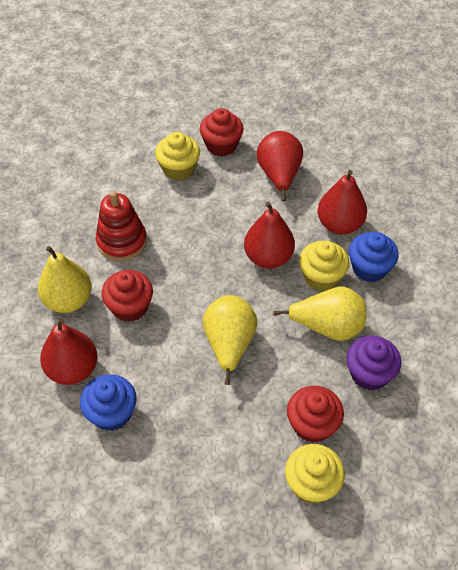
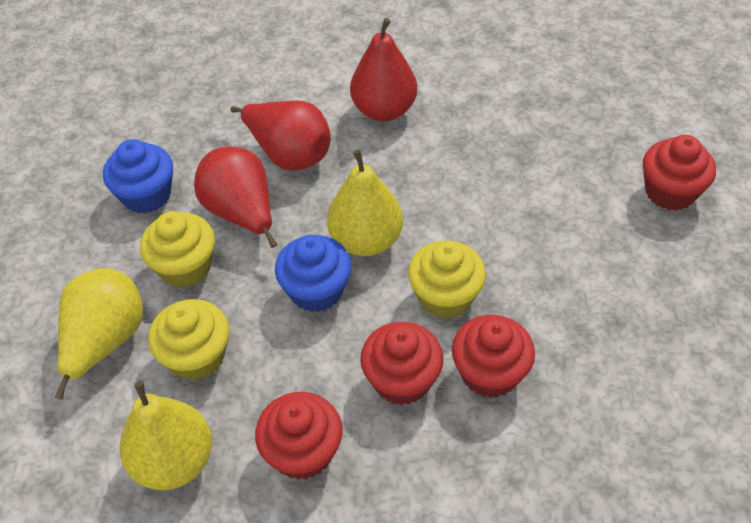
purple cupcake: 1 -> 0
red cupcake: 3 -> 4
red pear: 4 -> 3
red stacking toy: 1 -> 0

